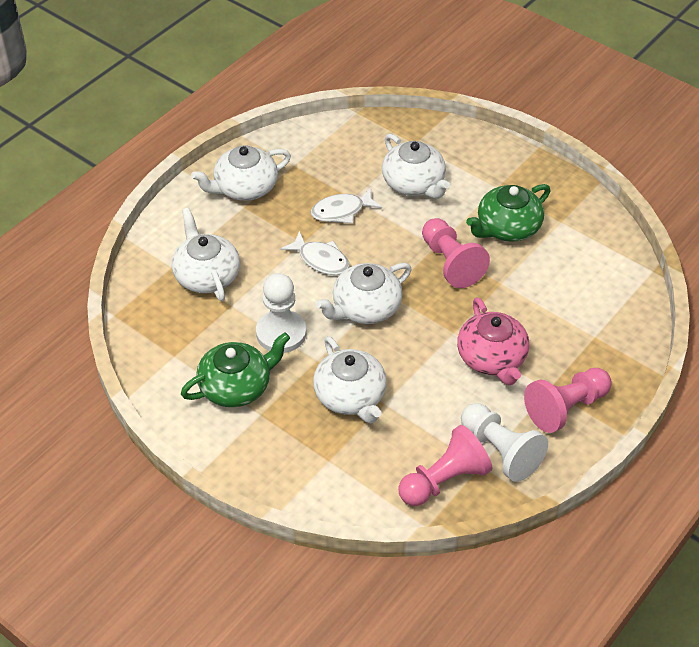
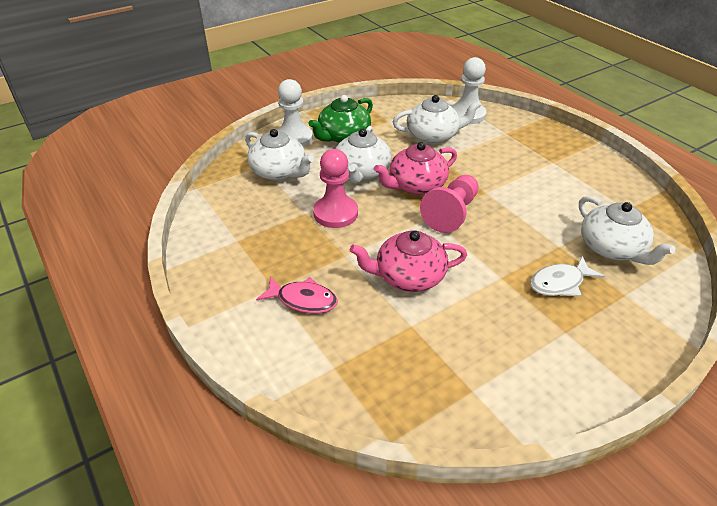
green teapot: 2 -> 1
pink fish: 0 -> 1
pink pawn: 3 -> 2
pink teapot: 1 -> 2
white fish: 2 -> 1
white teapot: 5 -> 4

